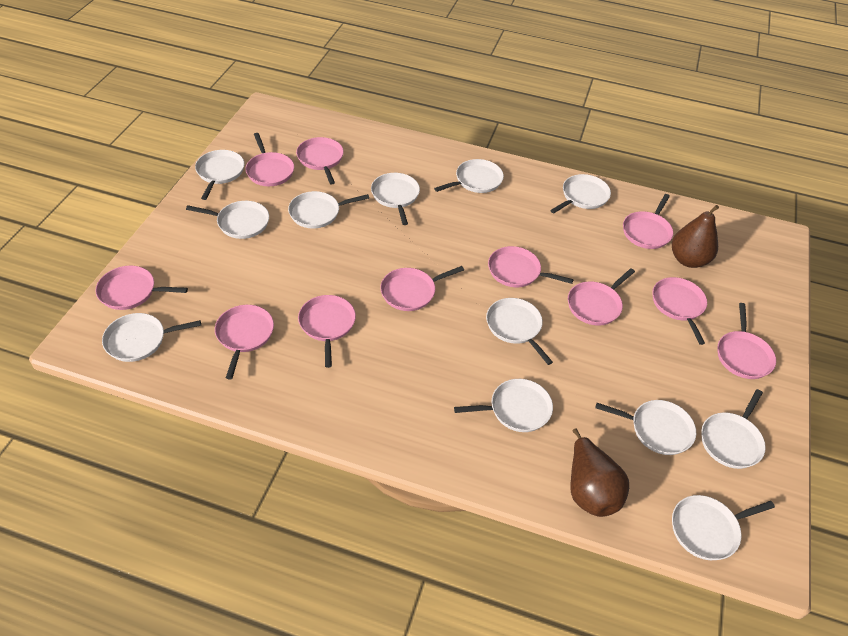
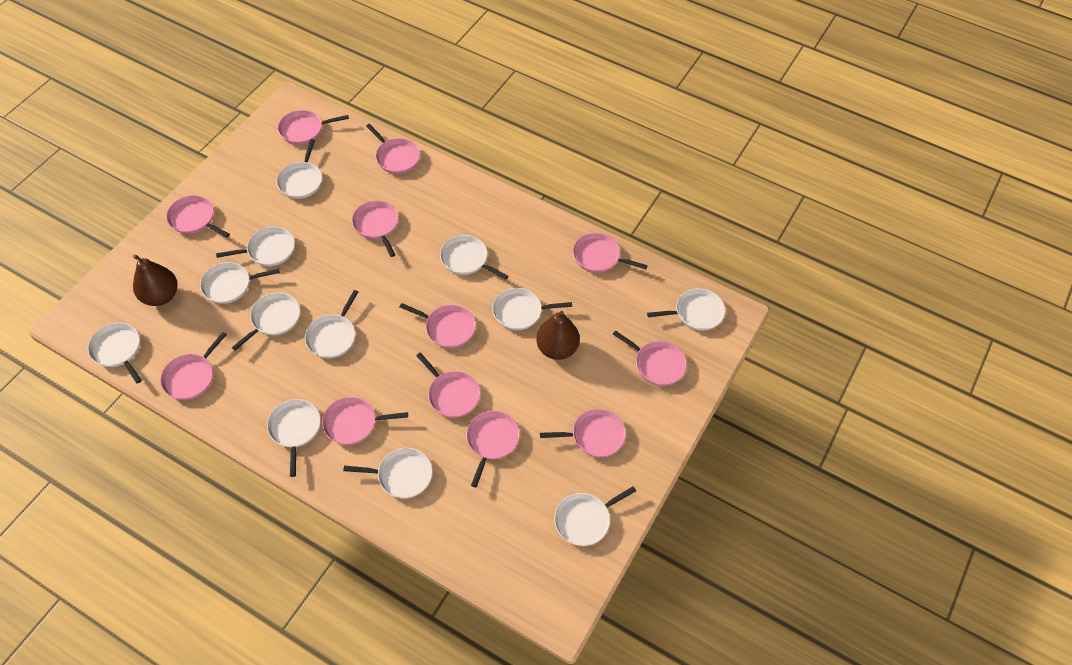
pink pan: 11 -> 12

